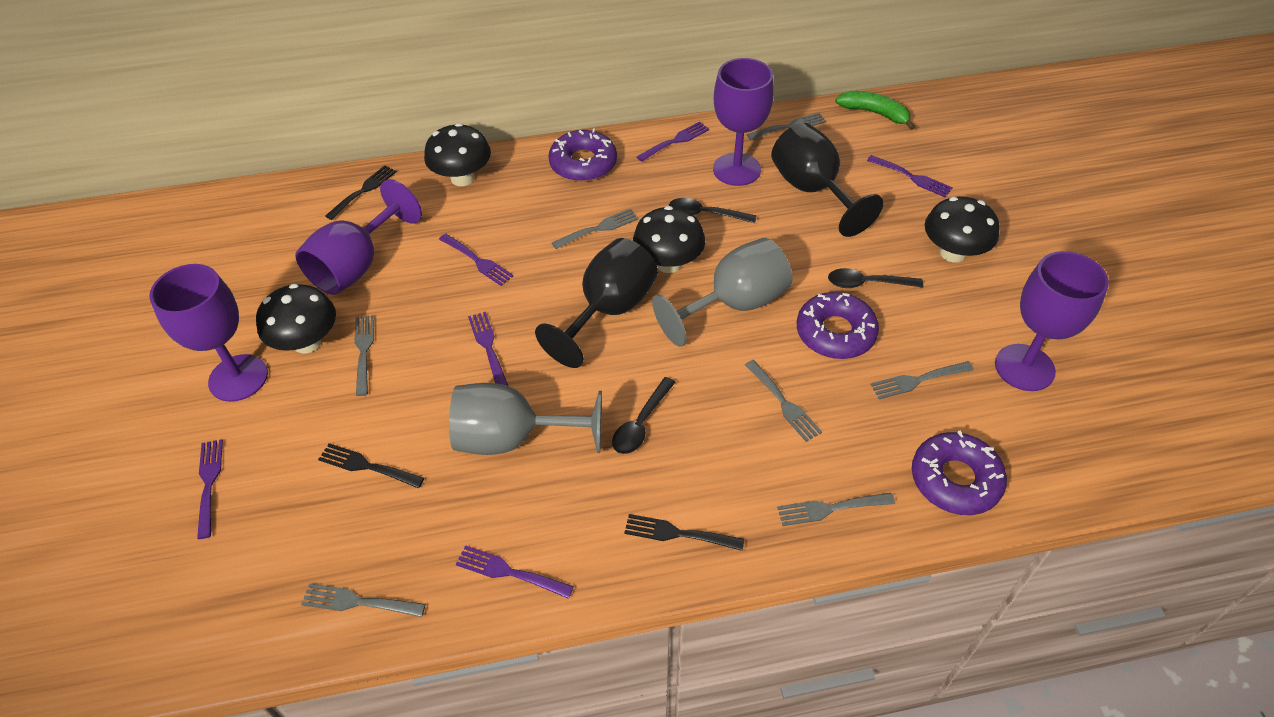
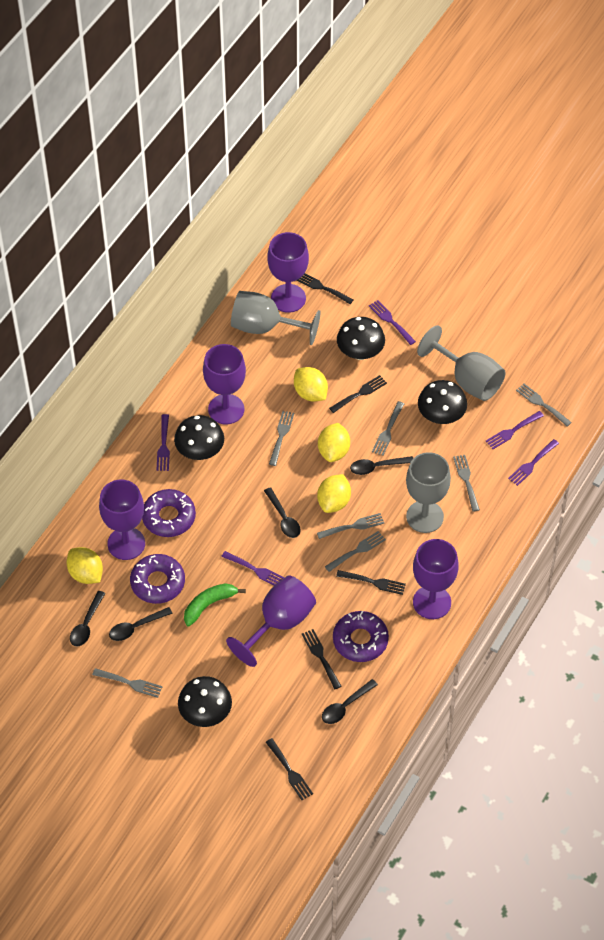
black fork: 3 -> 5
black goblet: 2 -> 0
black spoon: 3 -> 5
grey goblet: 2 -> 3
purple fork: 6 -> 5
purple goblet: 4 -> 5
yellow lemon: 0 -> 4

